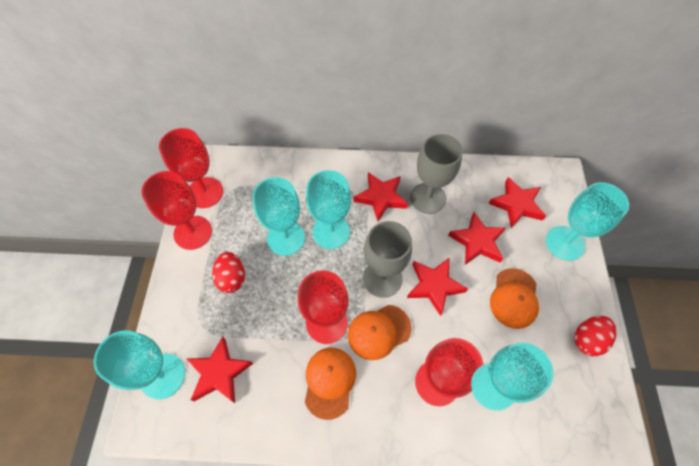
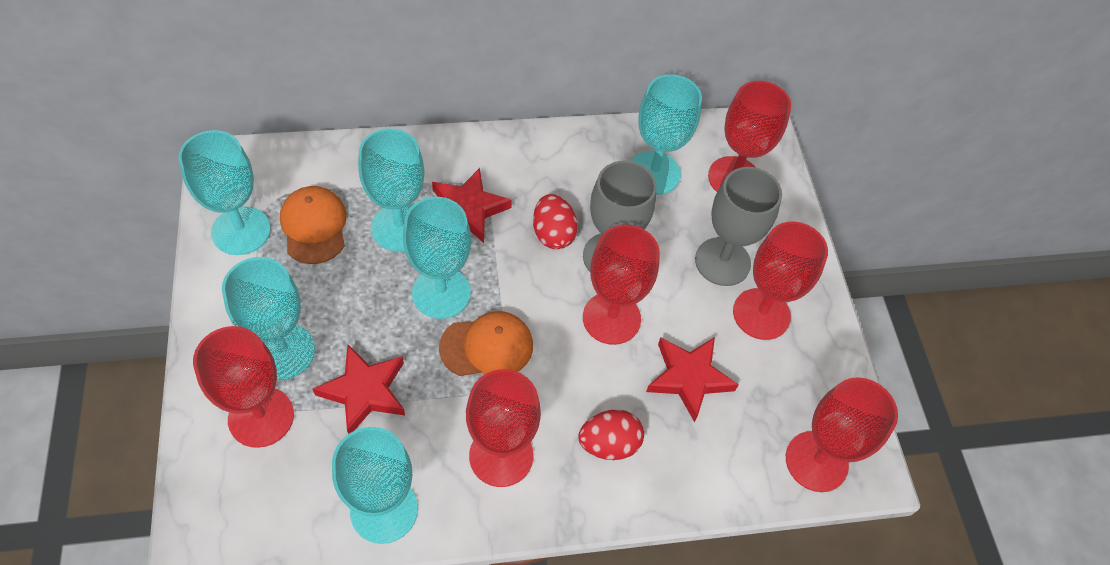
orange cap: 3 -> 2
red goblet: 4 -> 6
red star: 5 -> 3
turquoise goblet: 5 -> 6

